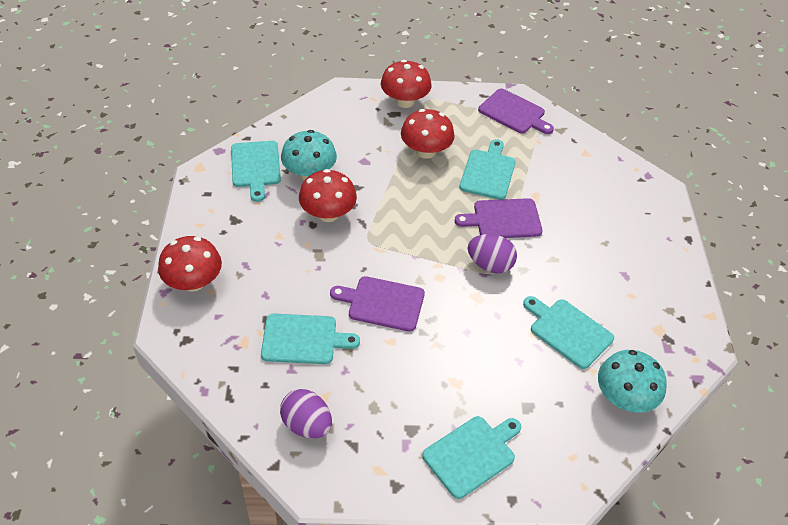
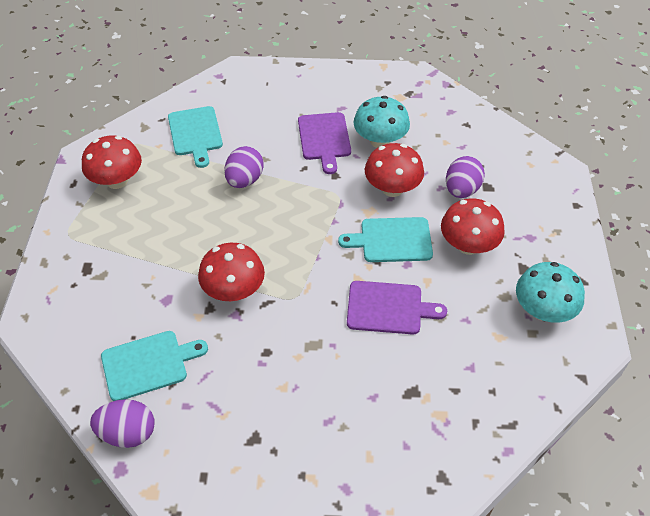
purple cutting board: 3 -> 2
purple egg: 2 -> 3
turquoise cutting board: 5 -> 3

